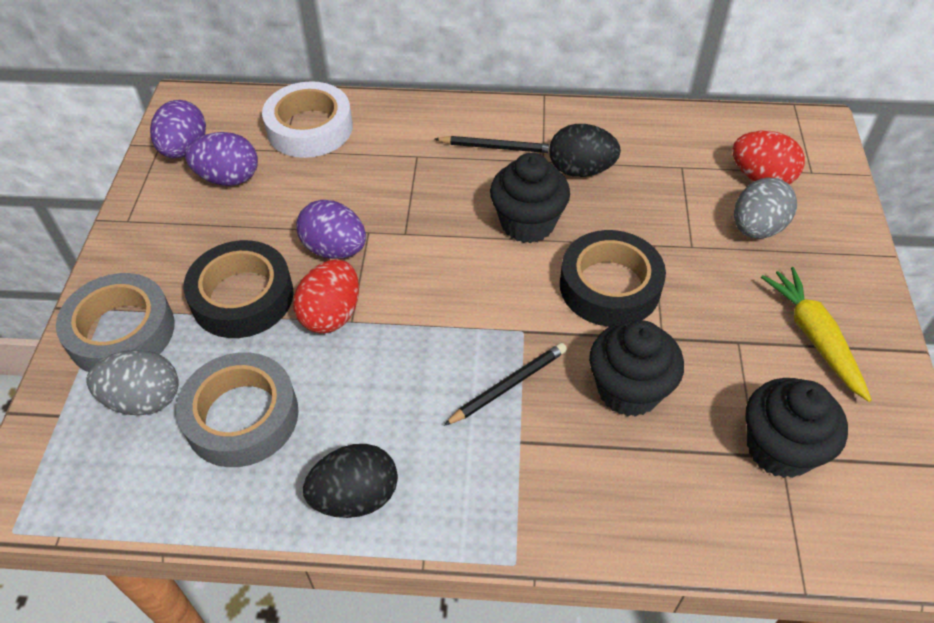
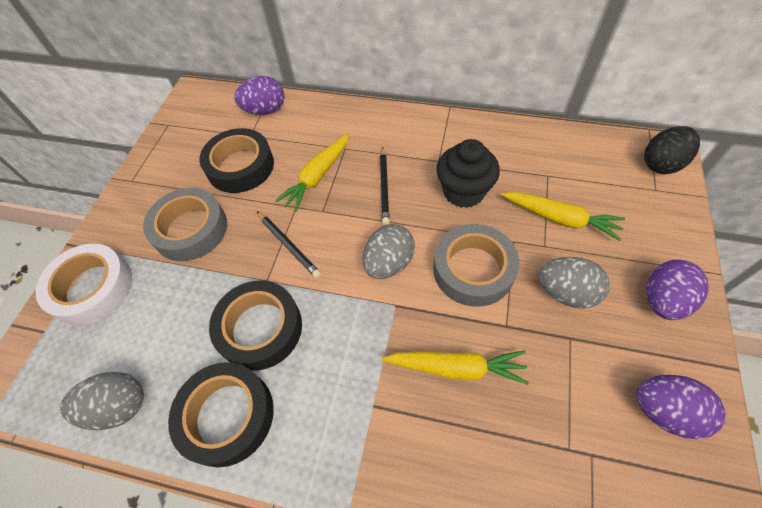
black cupcake: 3 -> 1
black egg: 2 -> 1
black tape: 2 -> 3
grey egg: 2 -> 3
red egg: 2 -> 0
yellow carrot: 1 -> 3

